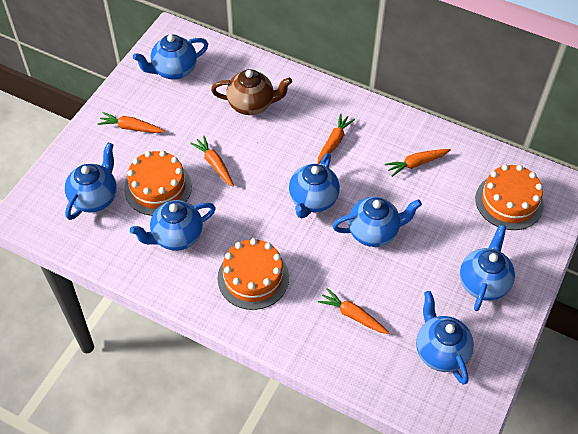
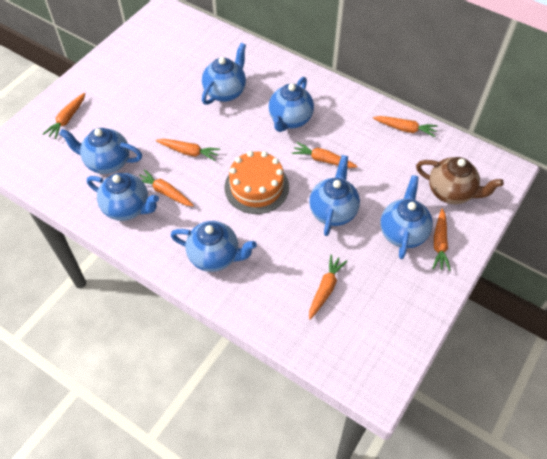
orange cake: 3 -> 1
orange carrot: 5 -> 7

